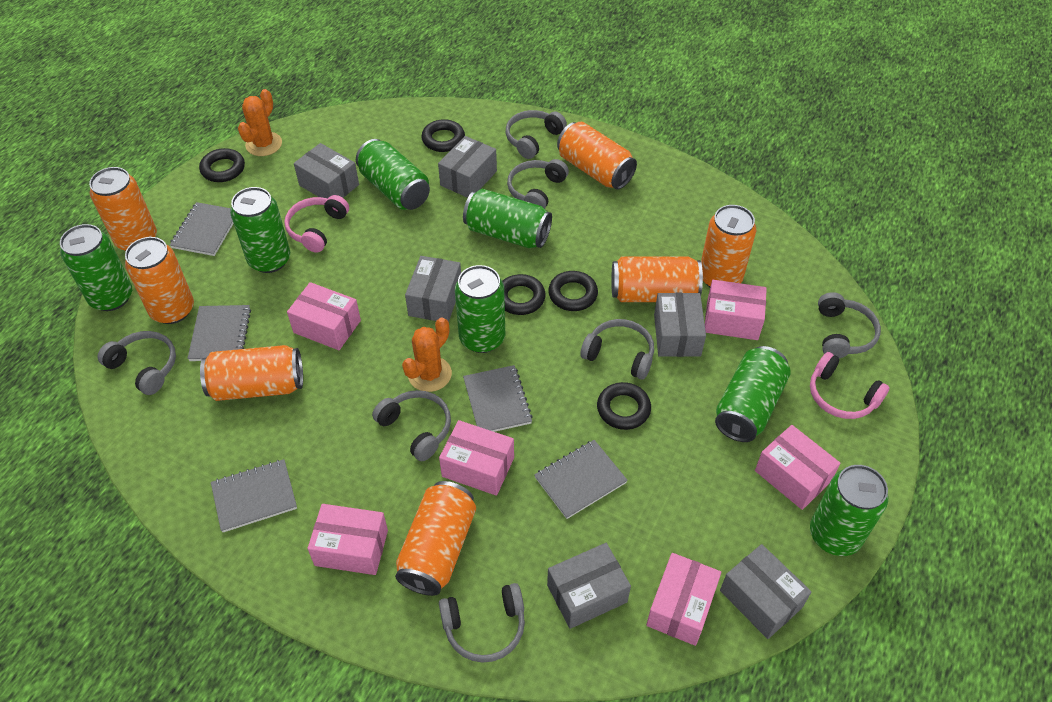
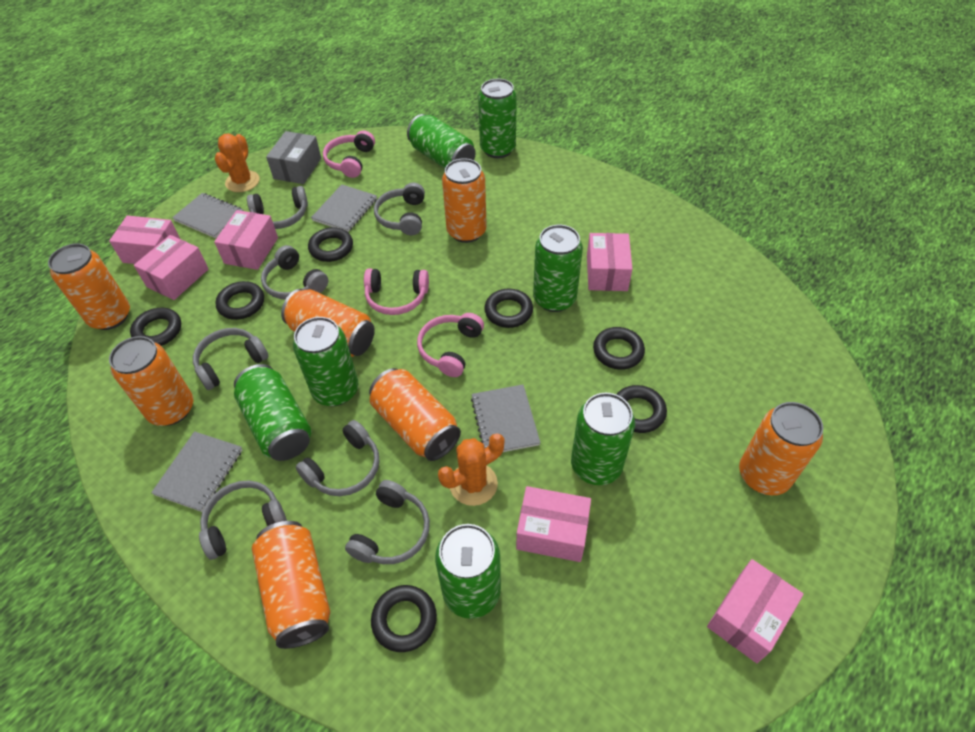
black ring: 5 -> 7
grey box: 6 -> 1
grey notebook: 5 -> 4
pink headphones: 2 -> 3

